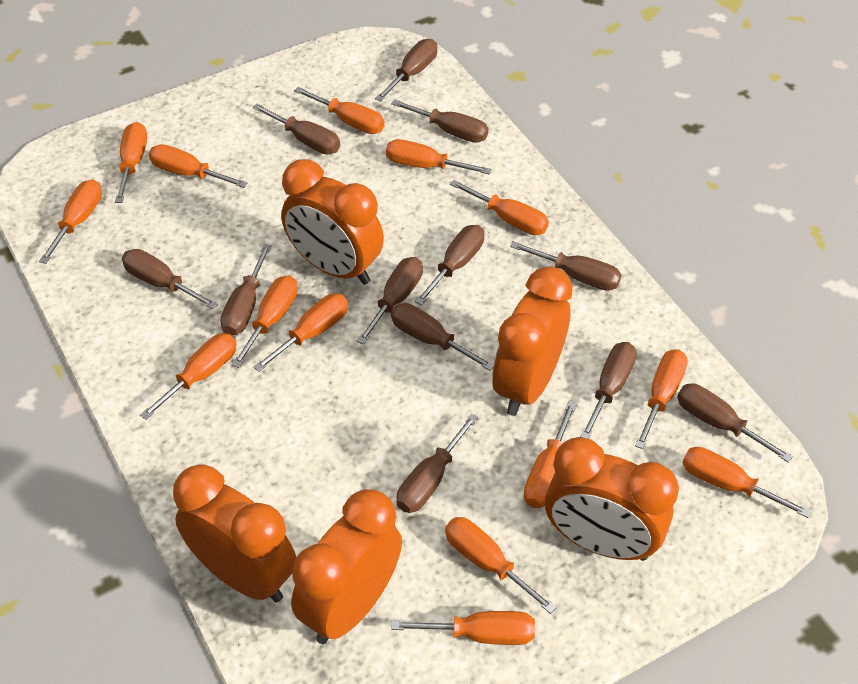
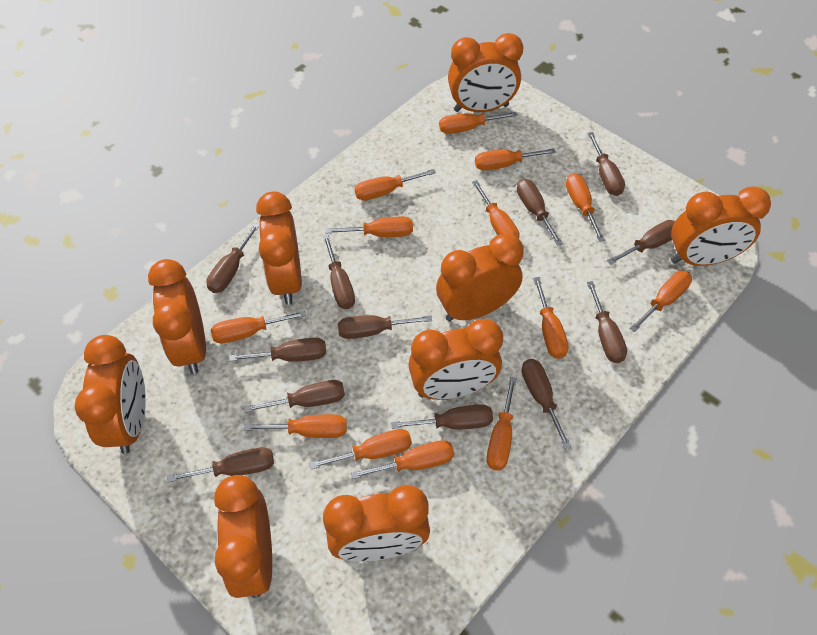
orange clock: 5 -> 9
orange screwdriver: 14 -> 13

